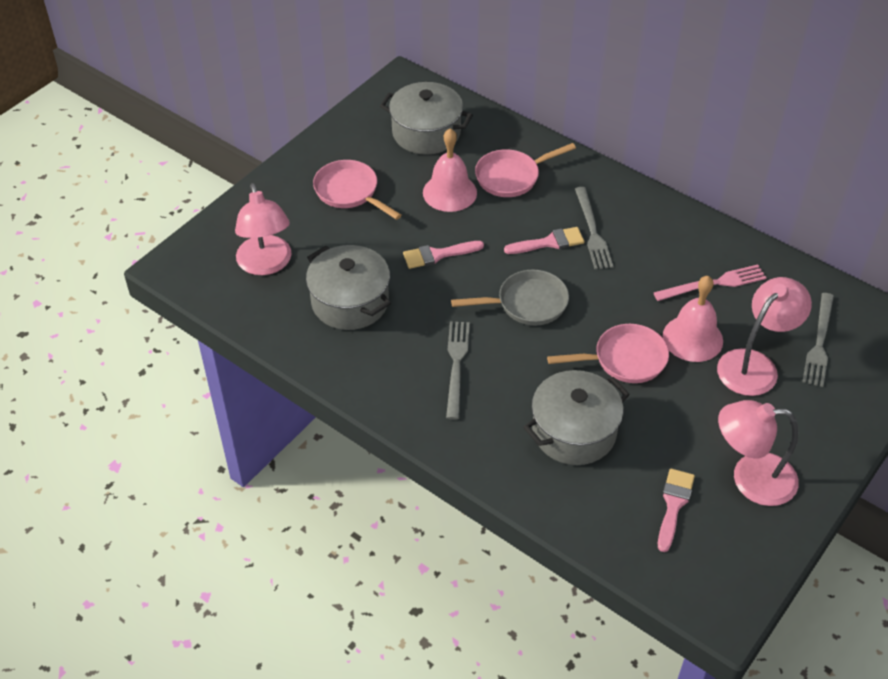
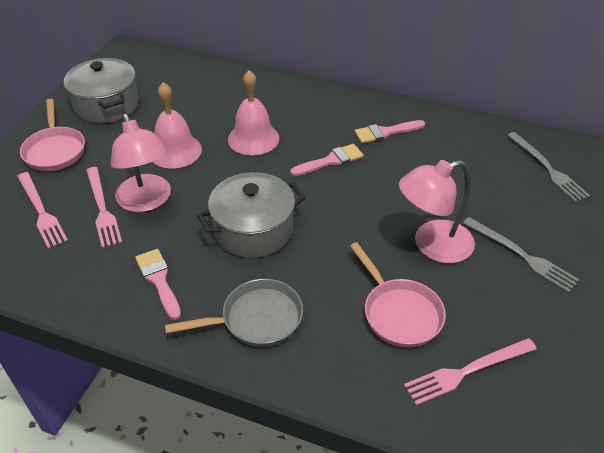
grey fork: 3 -> 2
grey pot: 3 -> 2
pink fork: 1 -> 3
pink lamp: 3 -> 2
pink pan: 3 -> 2

